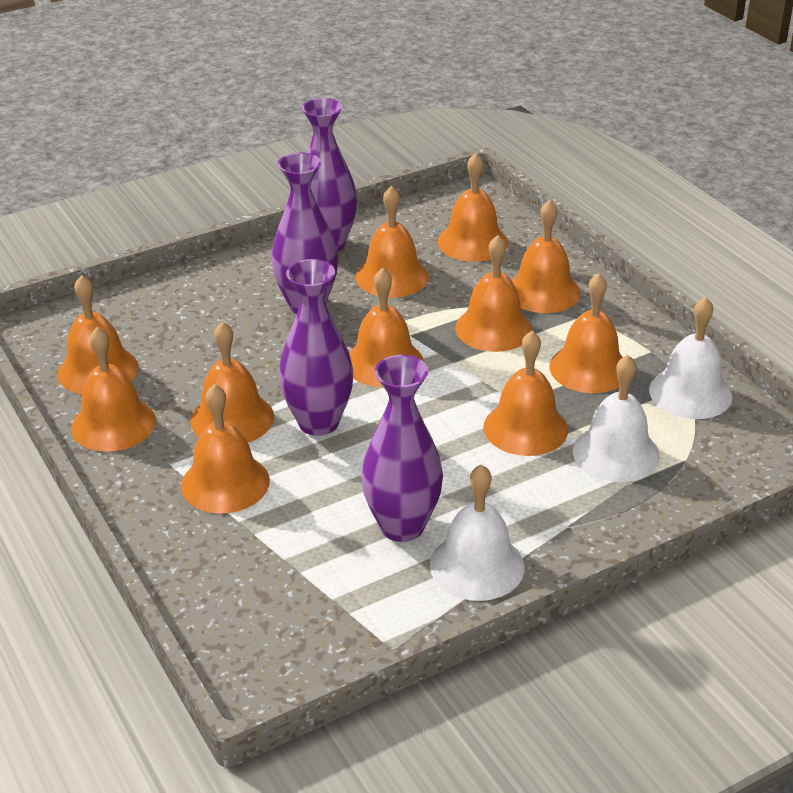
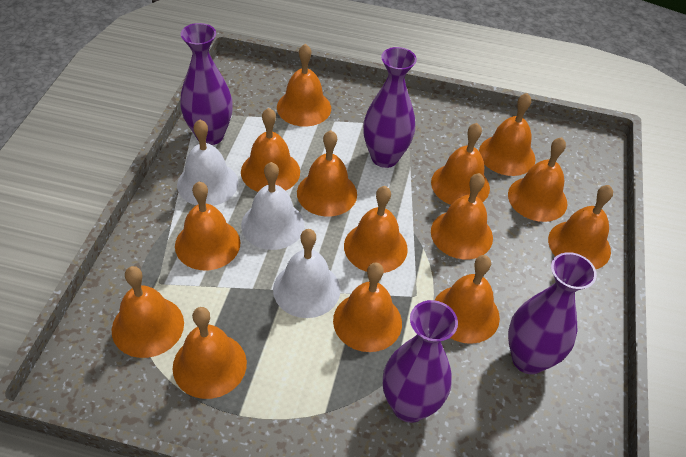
orange bell: 11 -> 14

